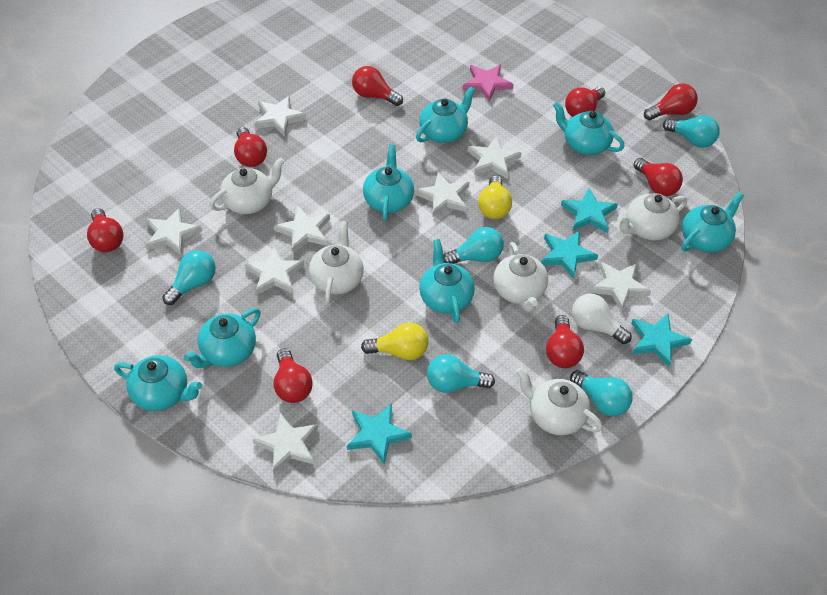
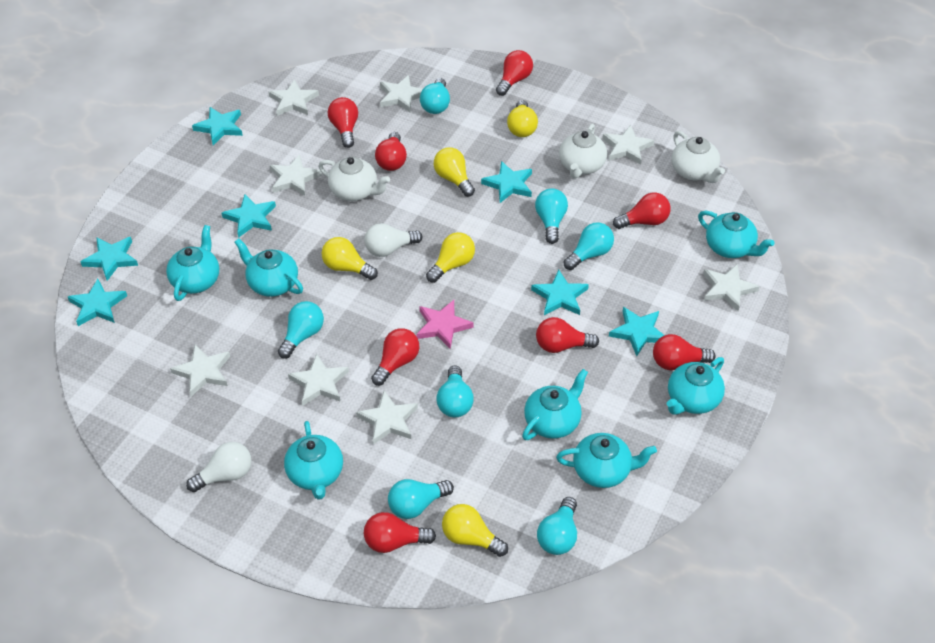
turquoise light bulb: 5 -> 7
turquoise star: 4 -> 7
white light bulb: 1 -> 2
white teapot: 5 -> 3
yellow light bulb: 2 -> 5

